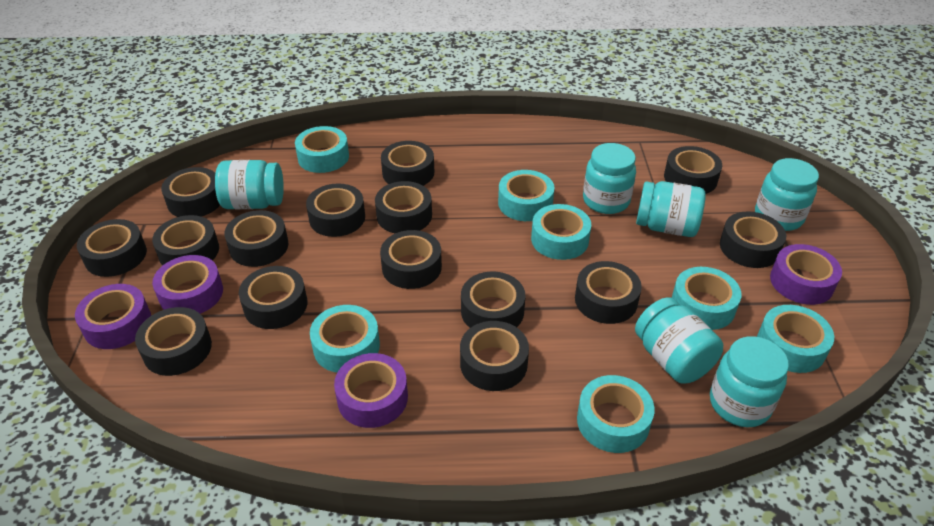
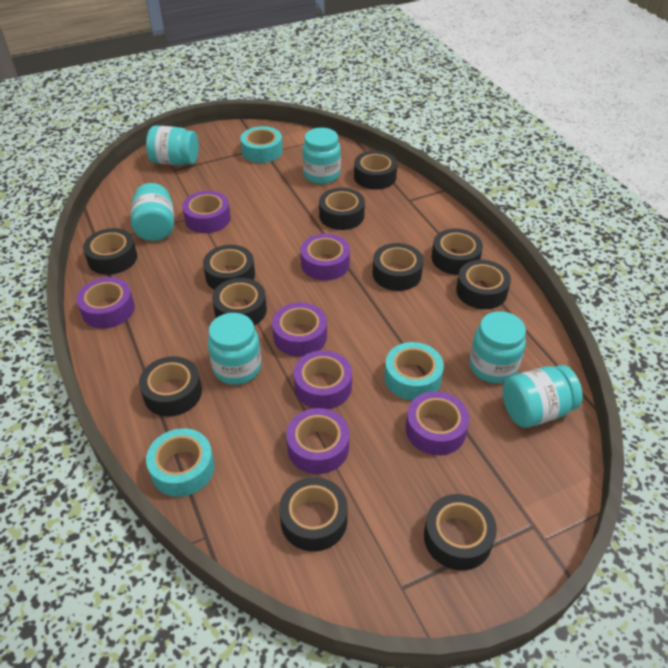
black tape: 15 -> 11
purple tape: 4 -> 7
turquoise tape: 7 -> 3

